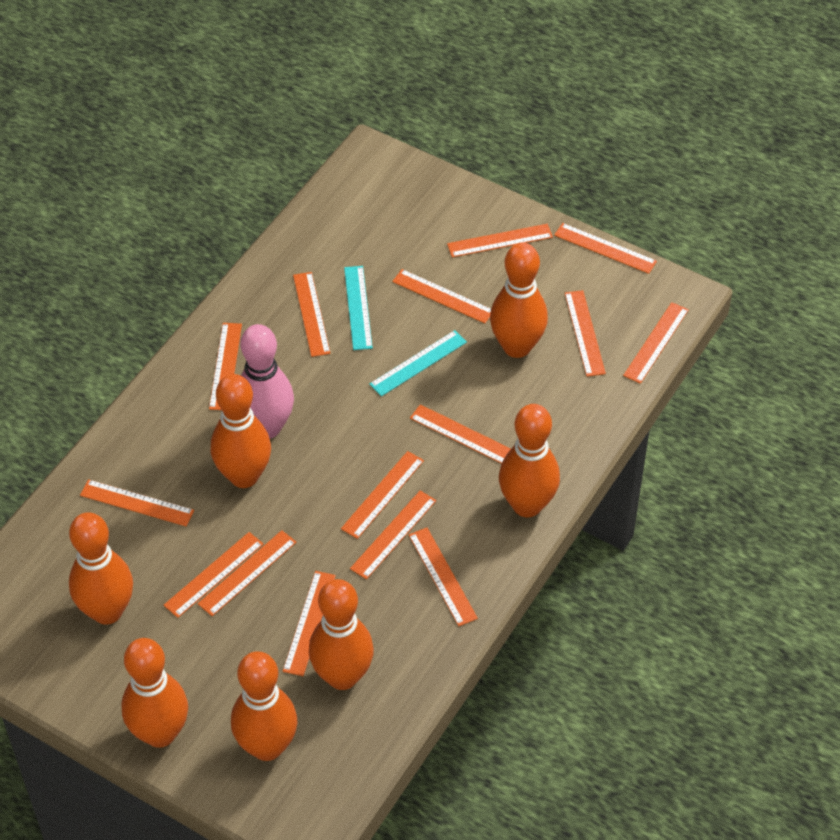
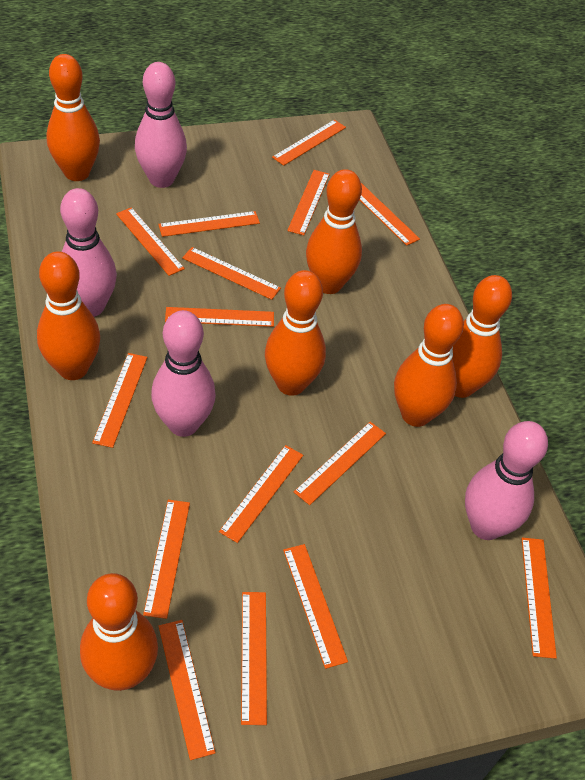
pink bowling pin: 1 -> 4
turquoise ruler: 2 -> 0

